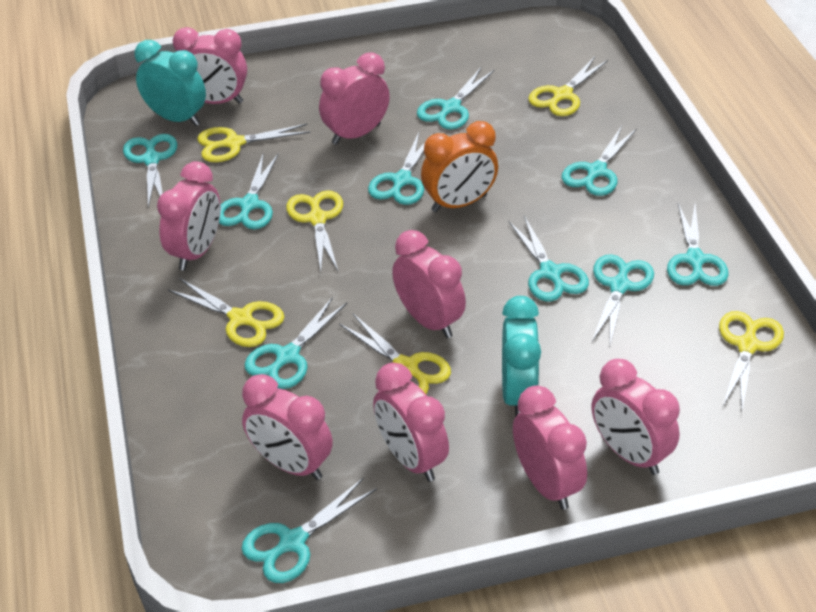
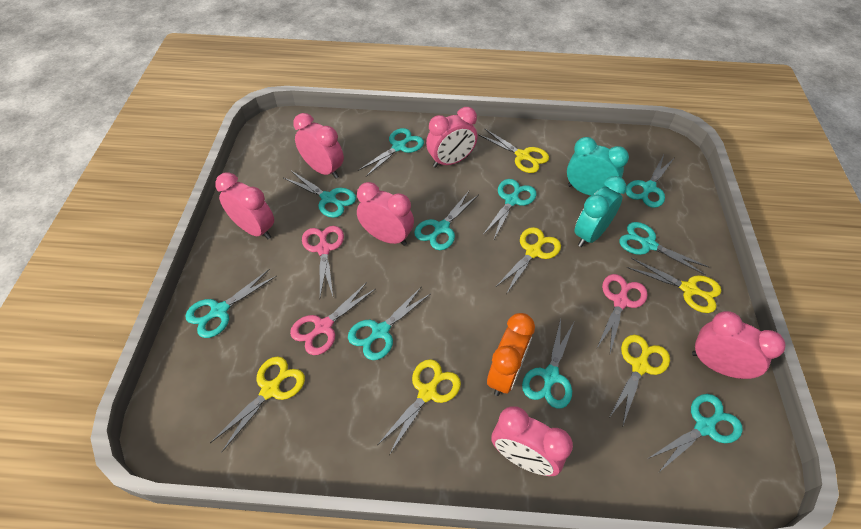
pink clock: 8 -> 6
pink scissors: 0 -> 3

